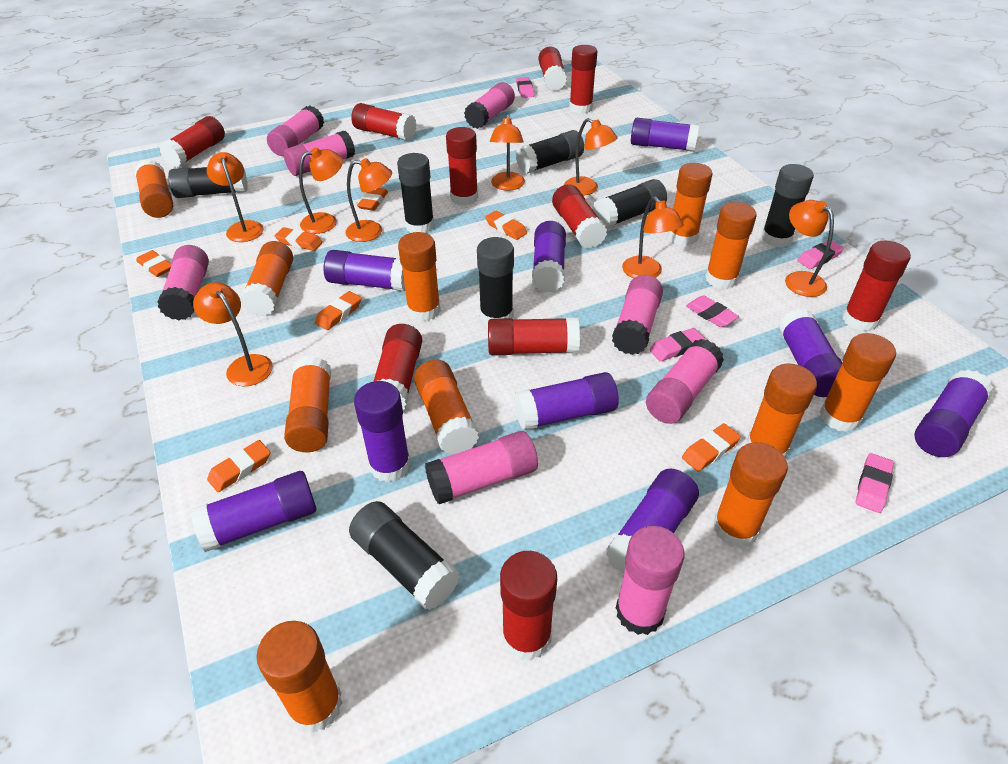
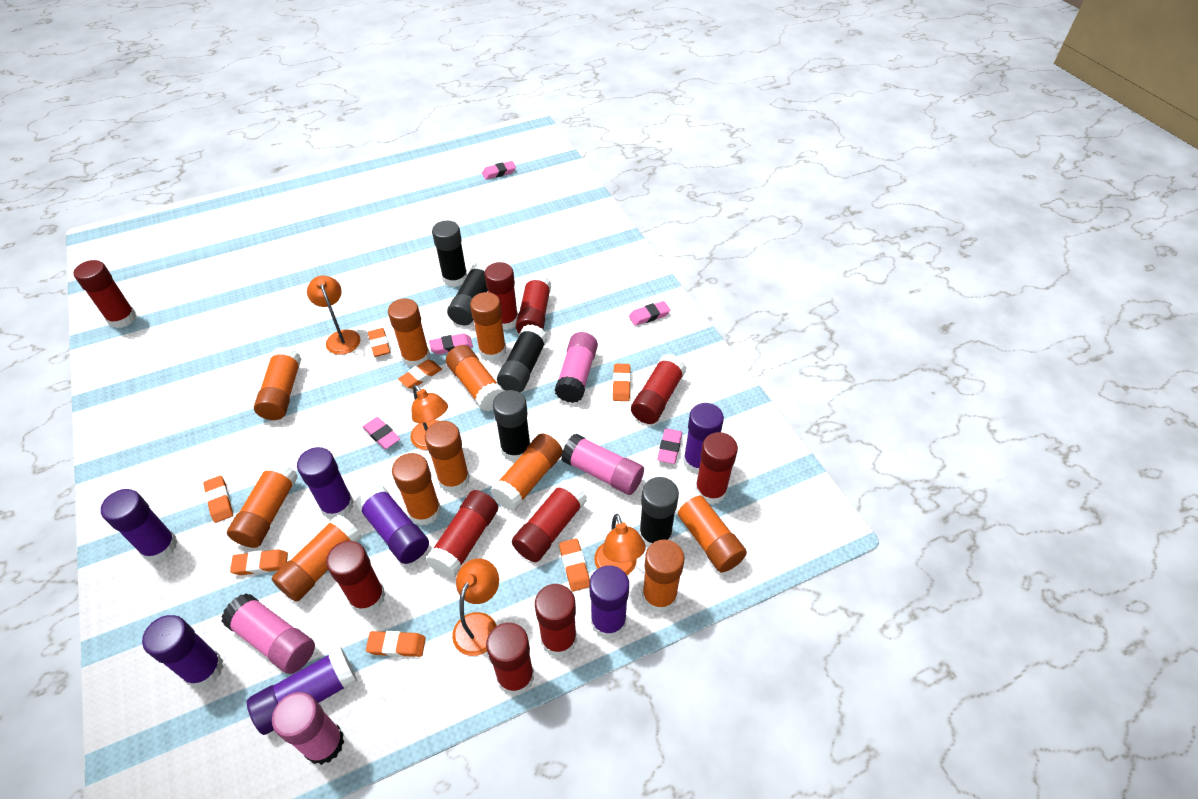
black glue stick: 7 -> 5
orange lamp: 8 -> 4
pink glue stick: 8 -> 4
purple glue stick: 9 -> 7

